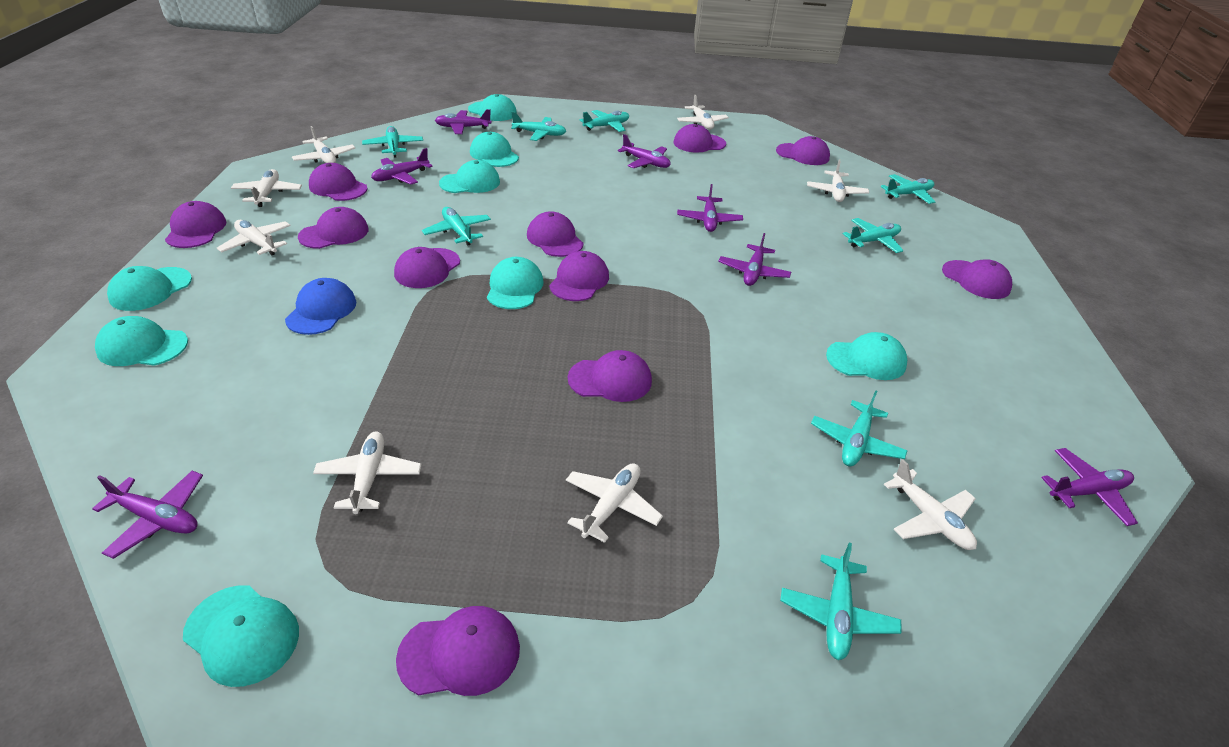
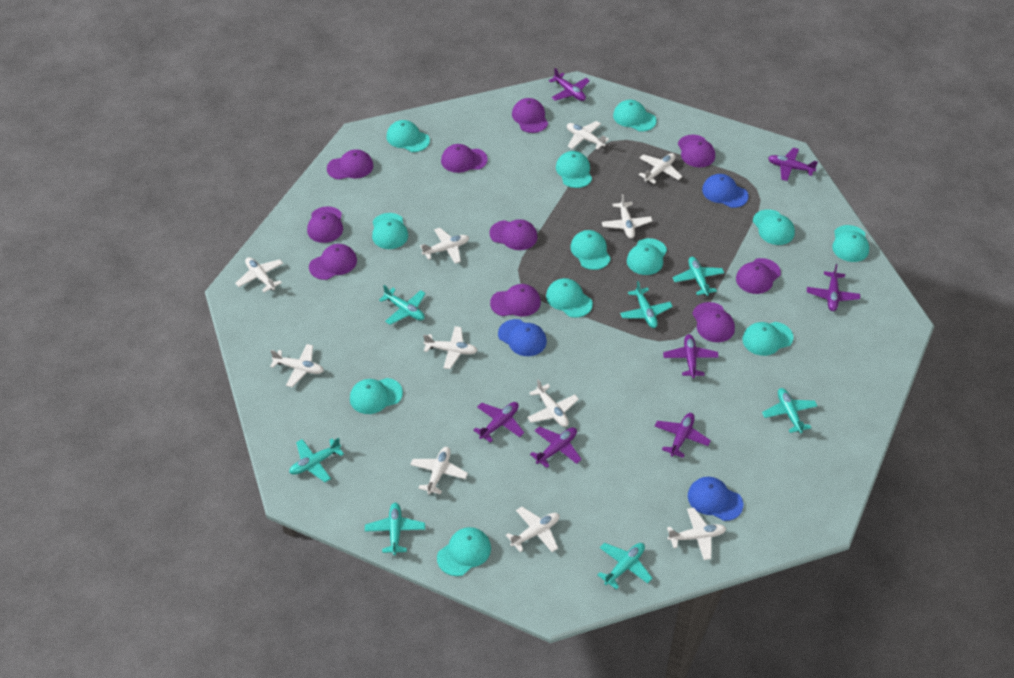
blue cap: 1 -> 3
purple cap: 11 -> 10
turquoise cap: 8 -> 12
turquoise plane: 8 -> 7
white plane: 8 -> 11

